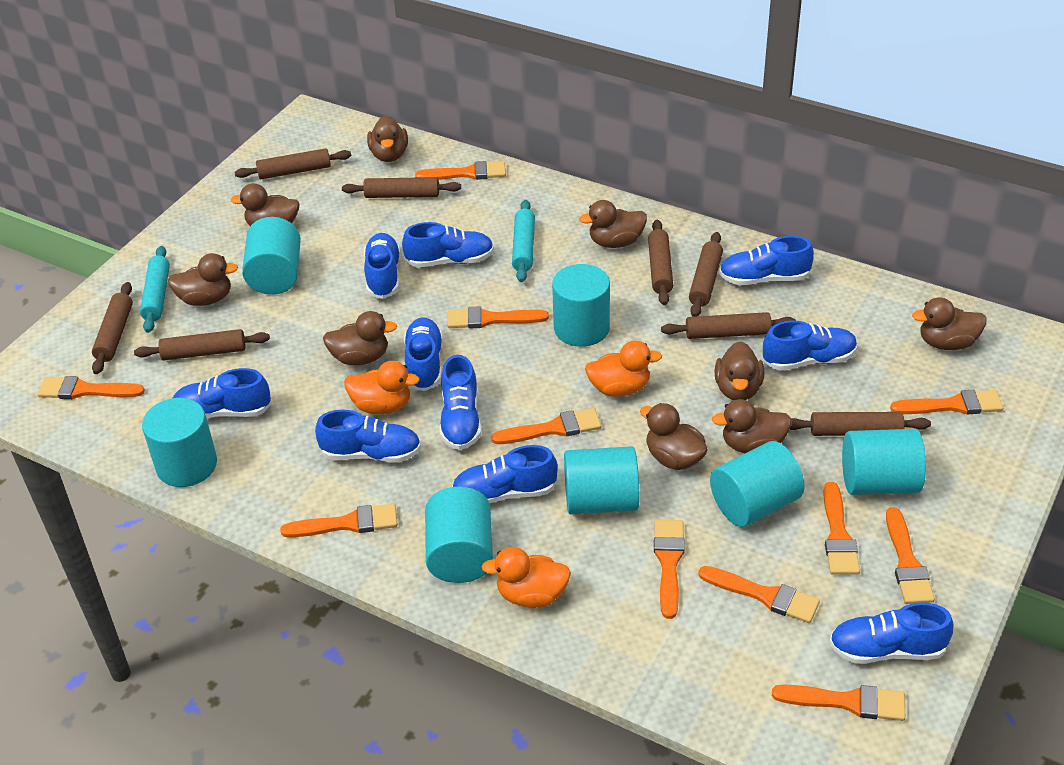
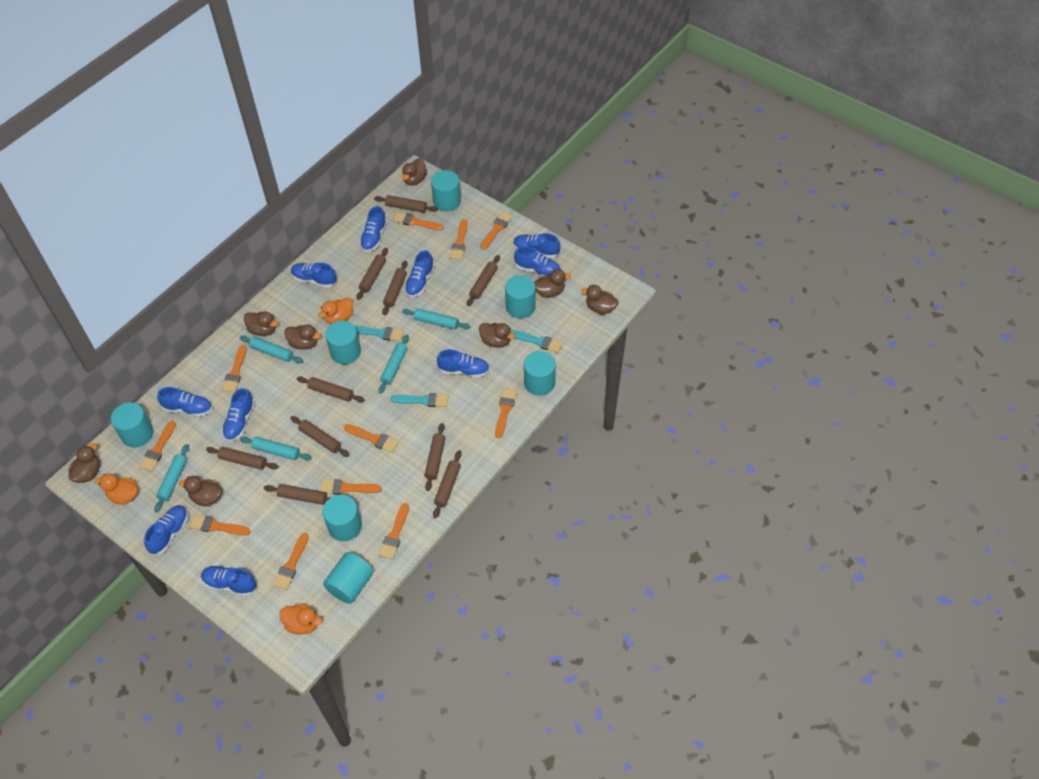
brown duck: 9 -> 8
brown rolling pin: 8 -> 10
turquoise brush: 0 -> 3
turquoise rolling pin: 2 -> 5

